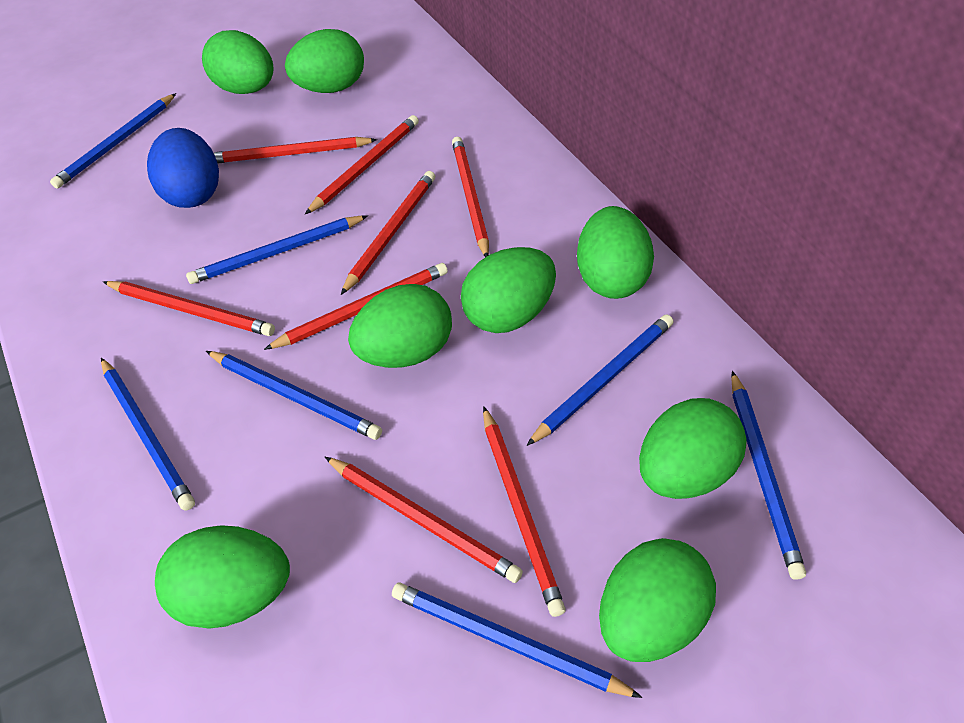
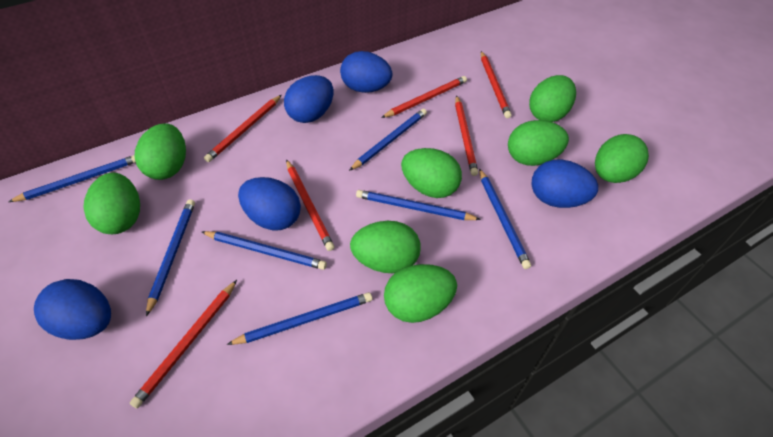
blue egg: 1 -> 5
red pencil: 8 -> 6

